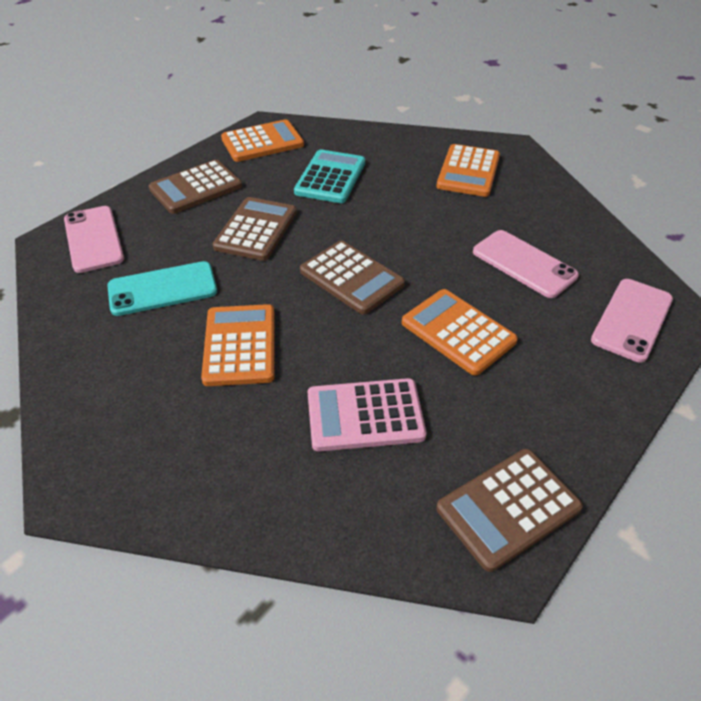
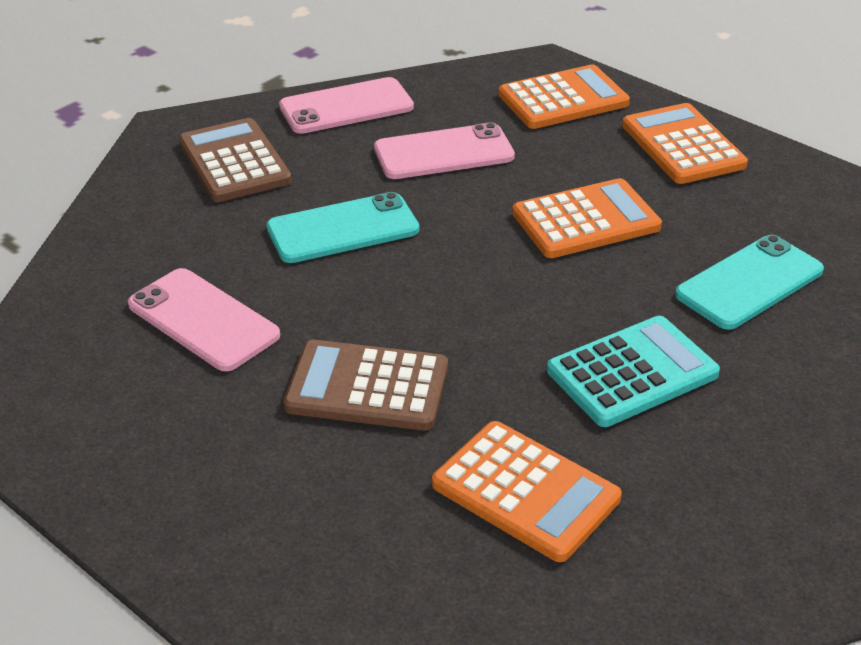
brown calculator: 4 -> 2
pink calculator: 1 -> 0
turquoise phone: 1 -> 2

